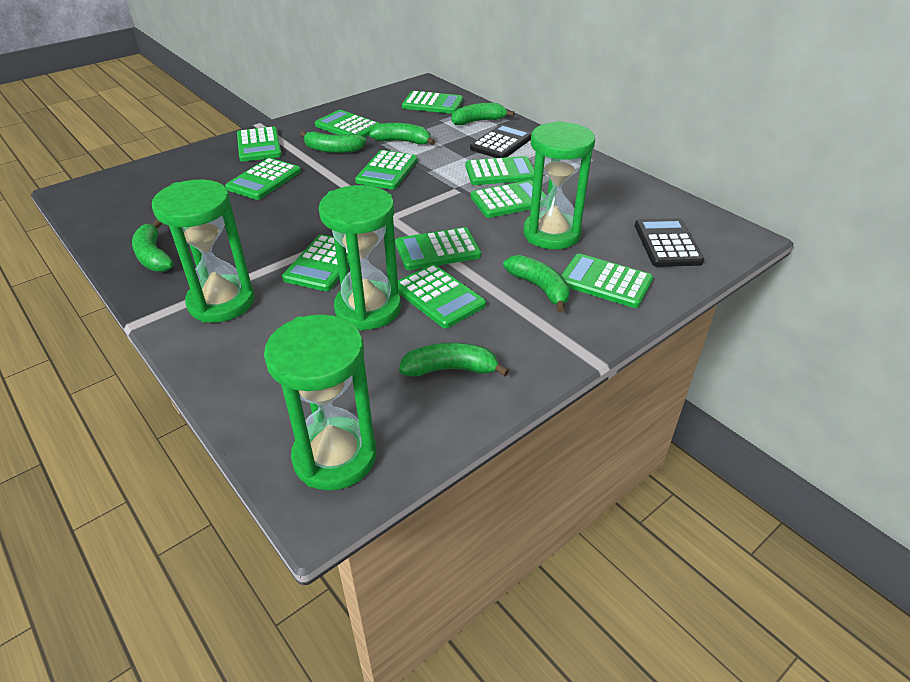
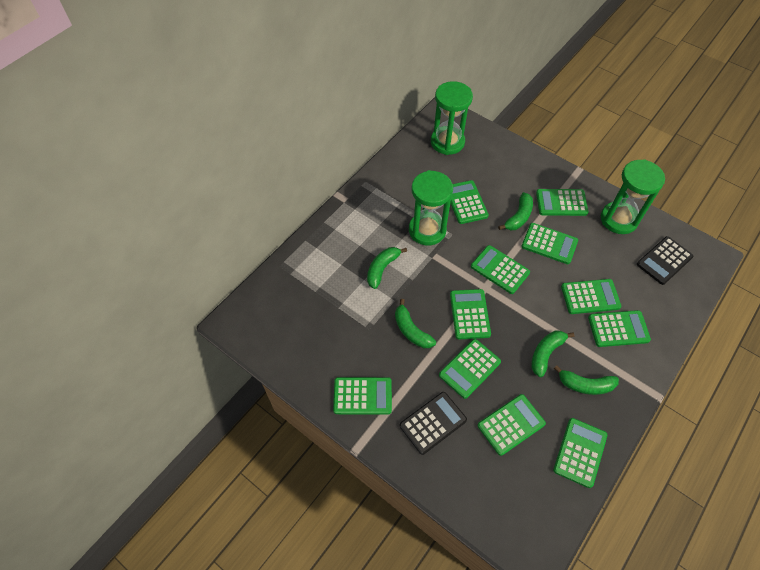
green banana: 6 -> 5
green hourglass: 4 -> 3

